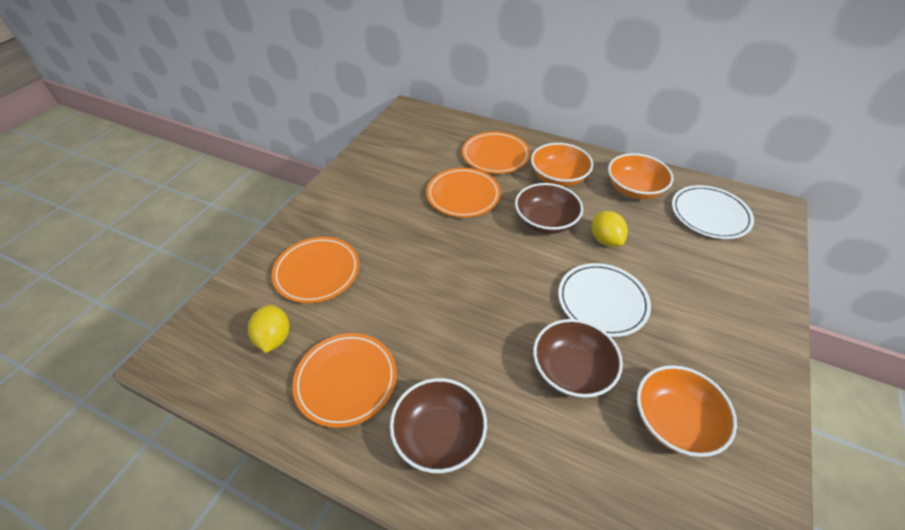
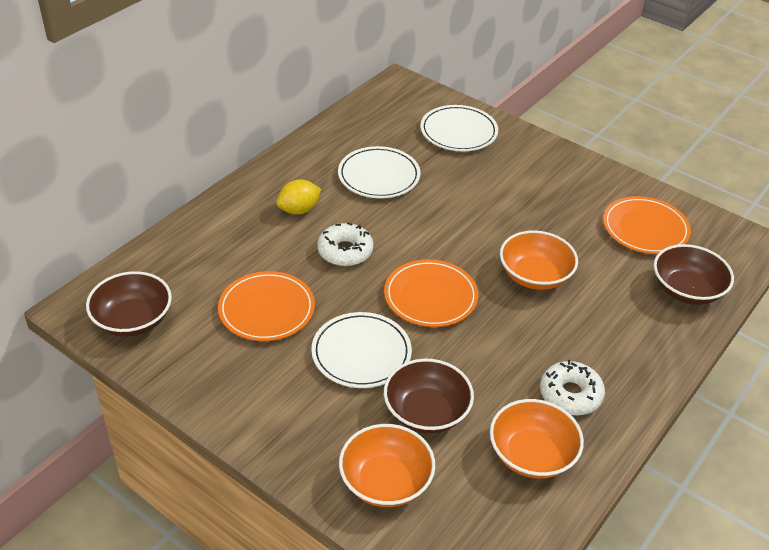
orange plate: 4 -> 3
white donut: 0 -> 2
white plate: 2 -> 3
yellow lemon: 2 -> 1

